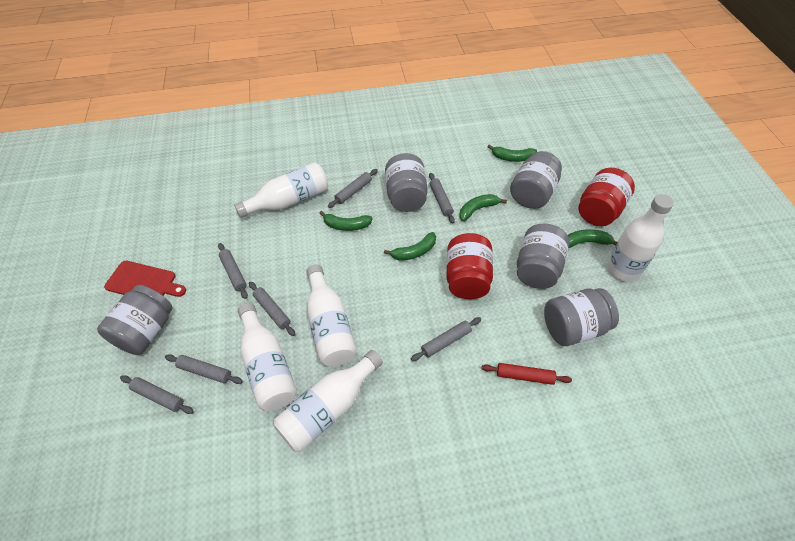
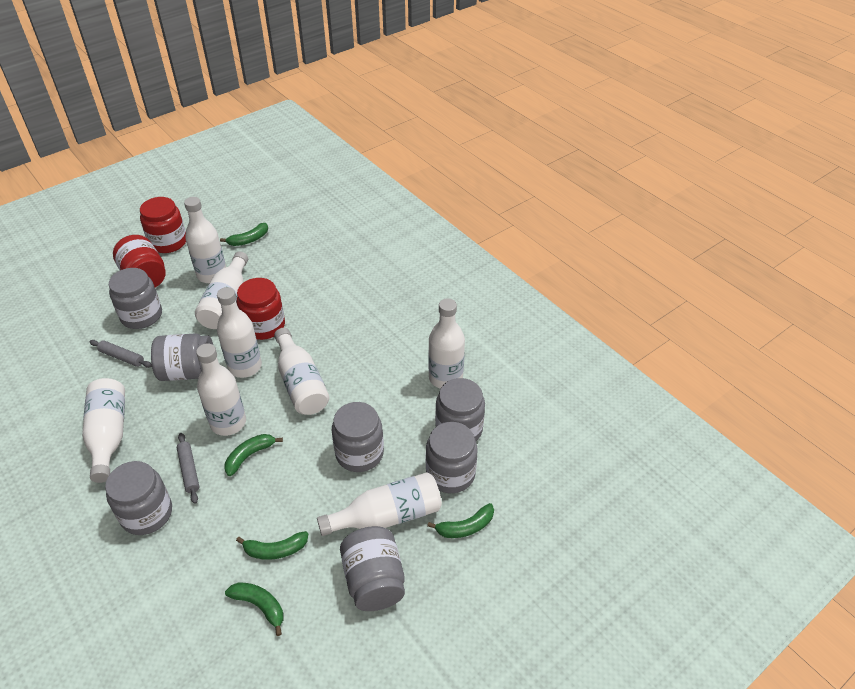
grey jar: 5 -> 7
grey rolling pin: 7 -> 2
red cutting board: 1 -> 0
red jar: 2 -> 3
red rolling pin: 1 -> 0
white bottle: 5 -> 8

